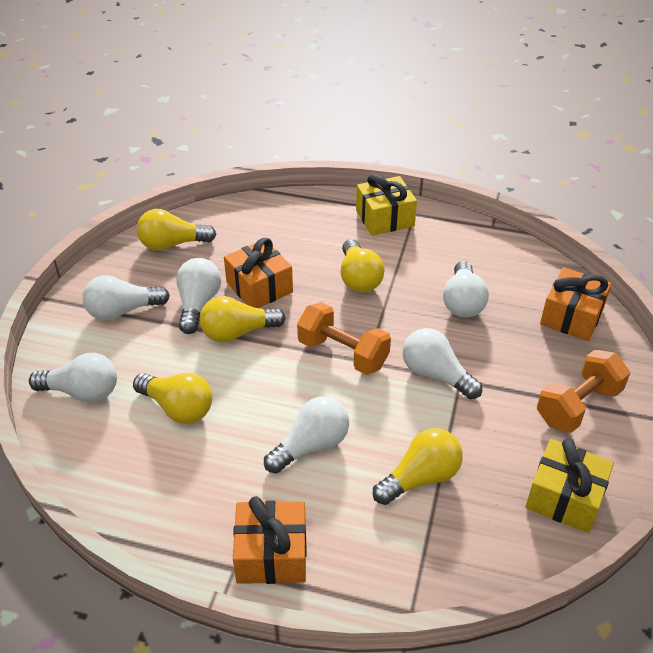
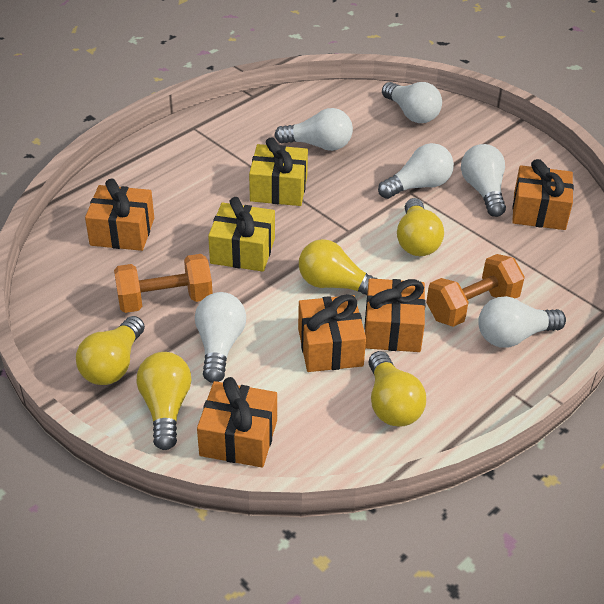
orange gift: 3 -> 5

